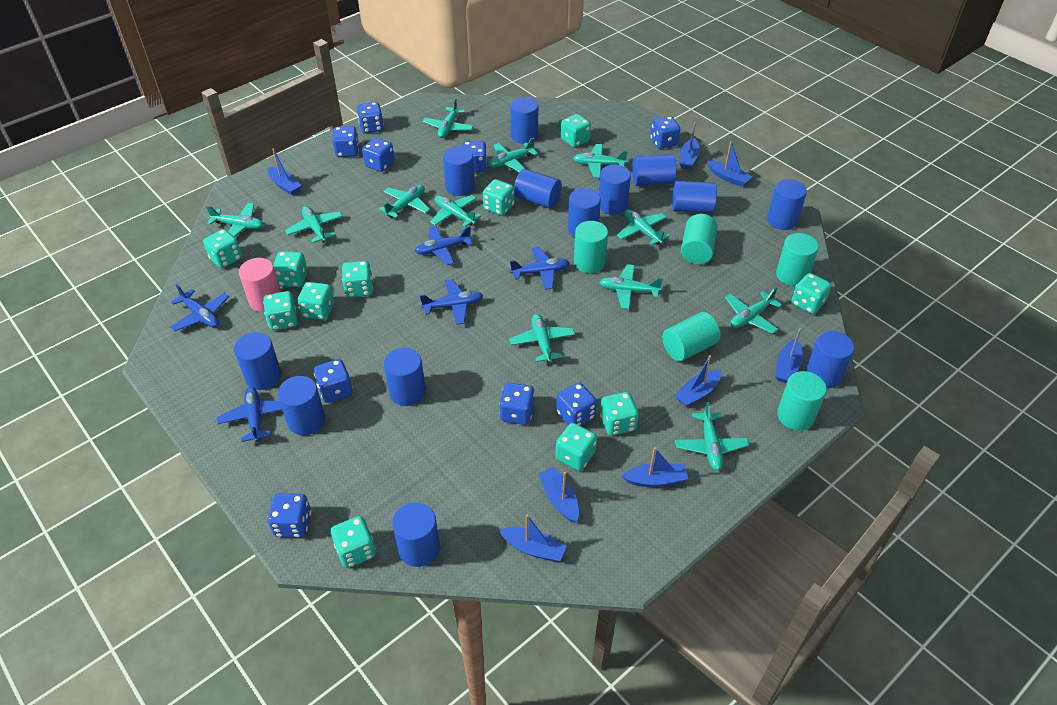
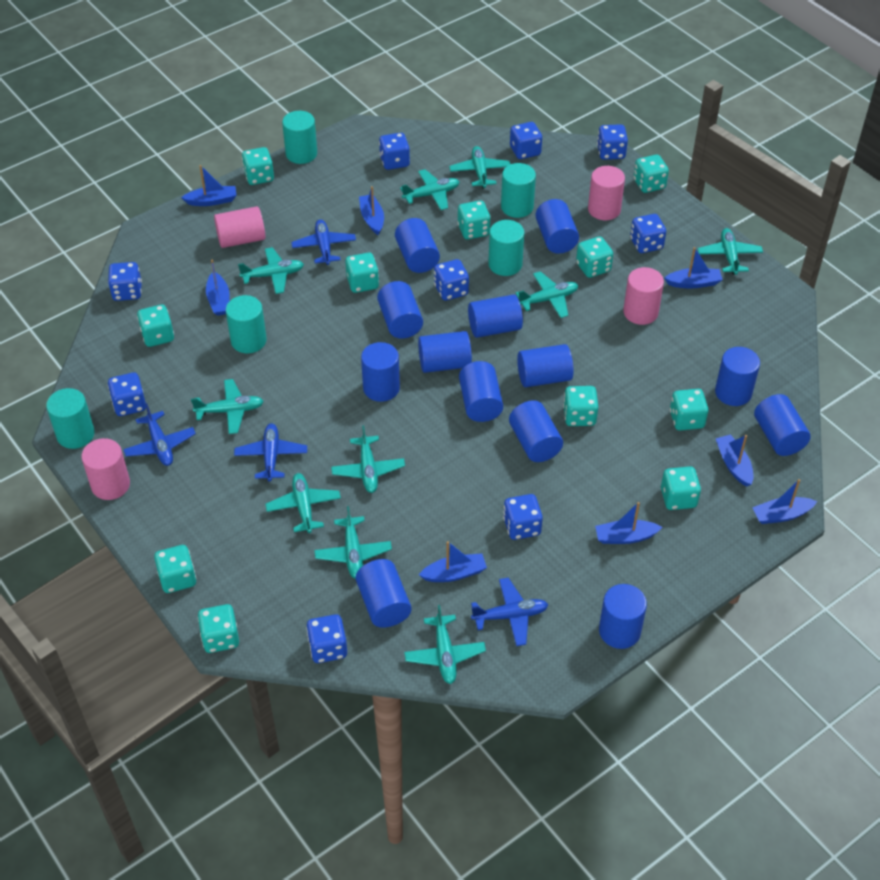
blue plane: 5 -> 4
pink cylinder: 1 -> 4
turquoise plane: 12 -> 10

